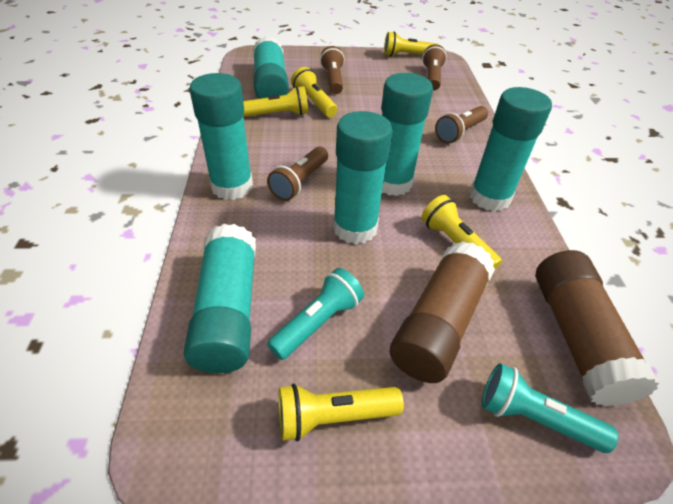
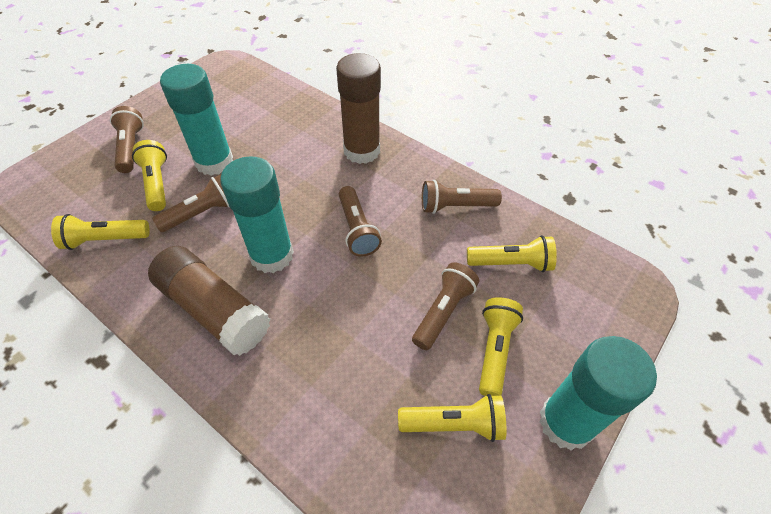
brown flashlight: 4 -> 5
turquoise flashlight: 2 -> 0
turquoise glue stick: 6 -> 3

